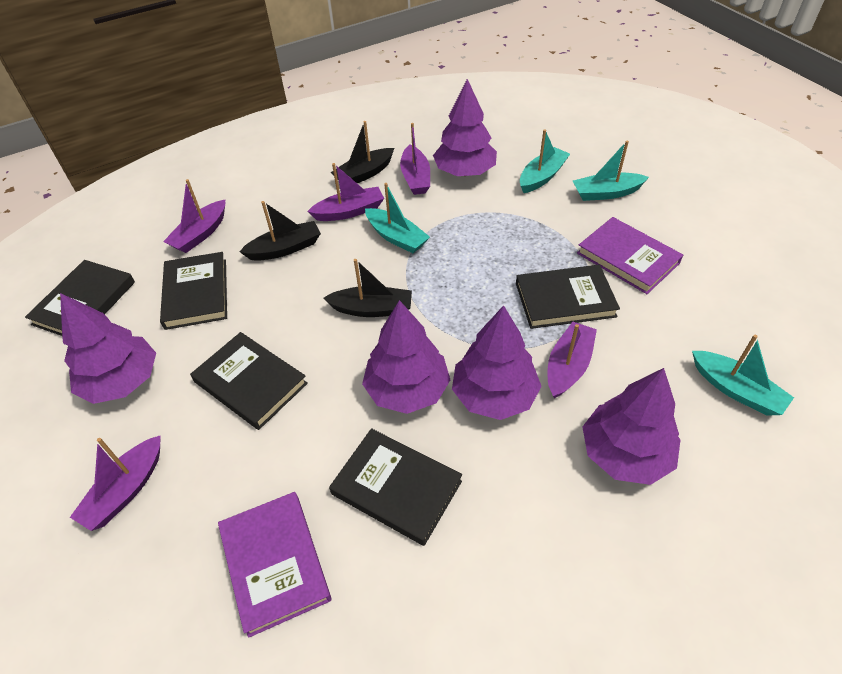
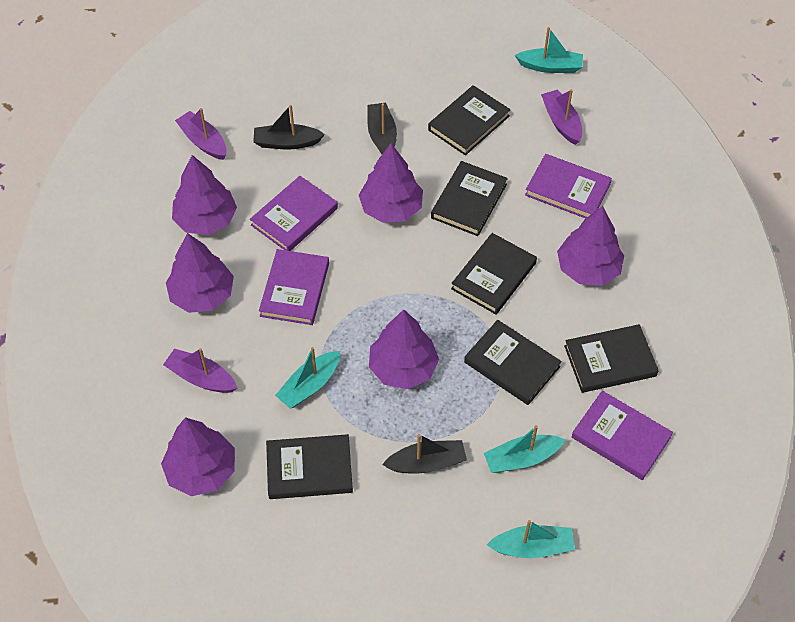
black book: 5 -> 6
purple boat: 5 -> 3
purple book: 2 -> 4
purple tree: 5 -> 6

